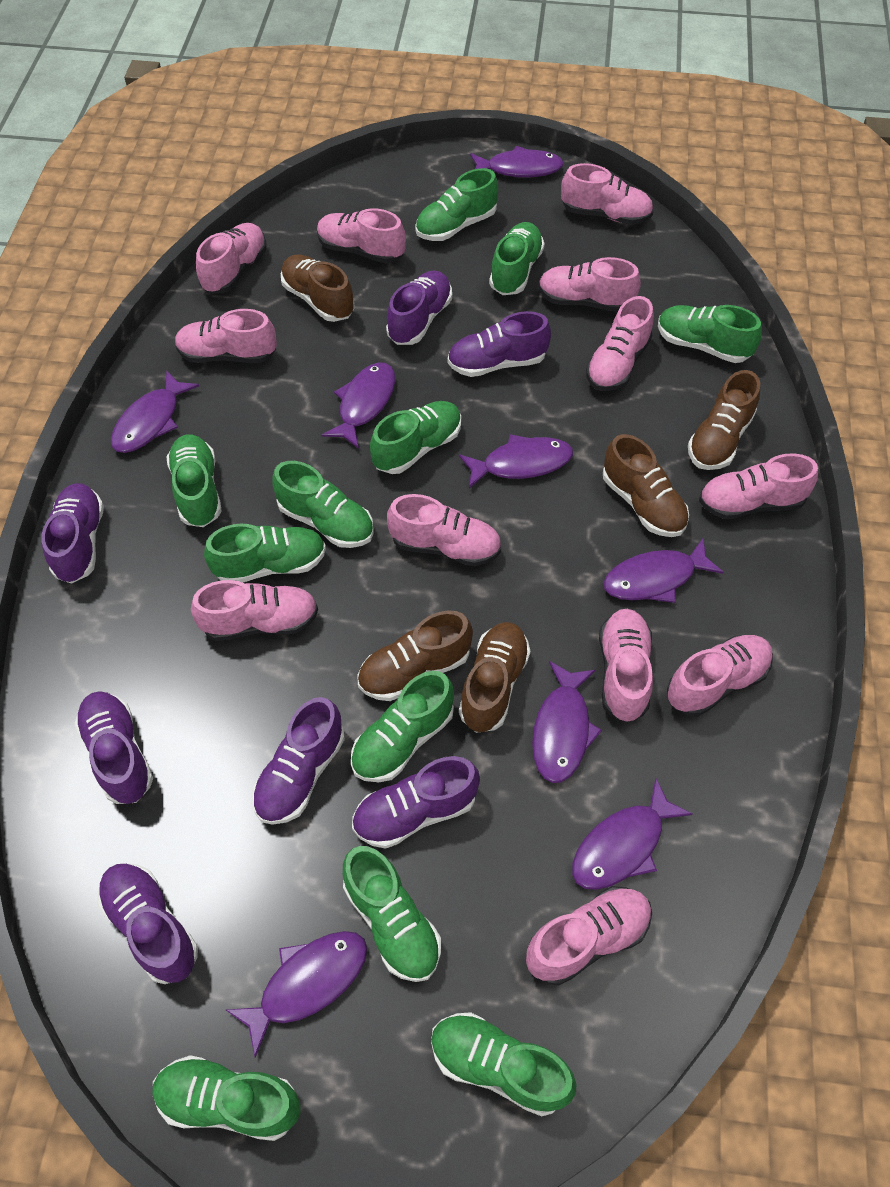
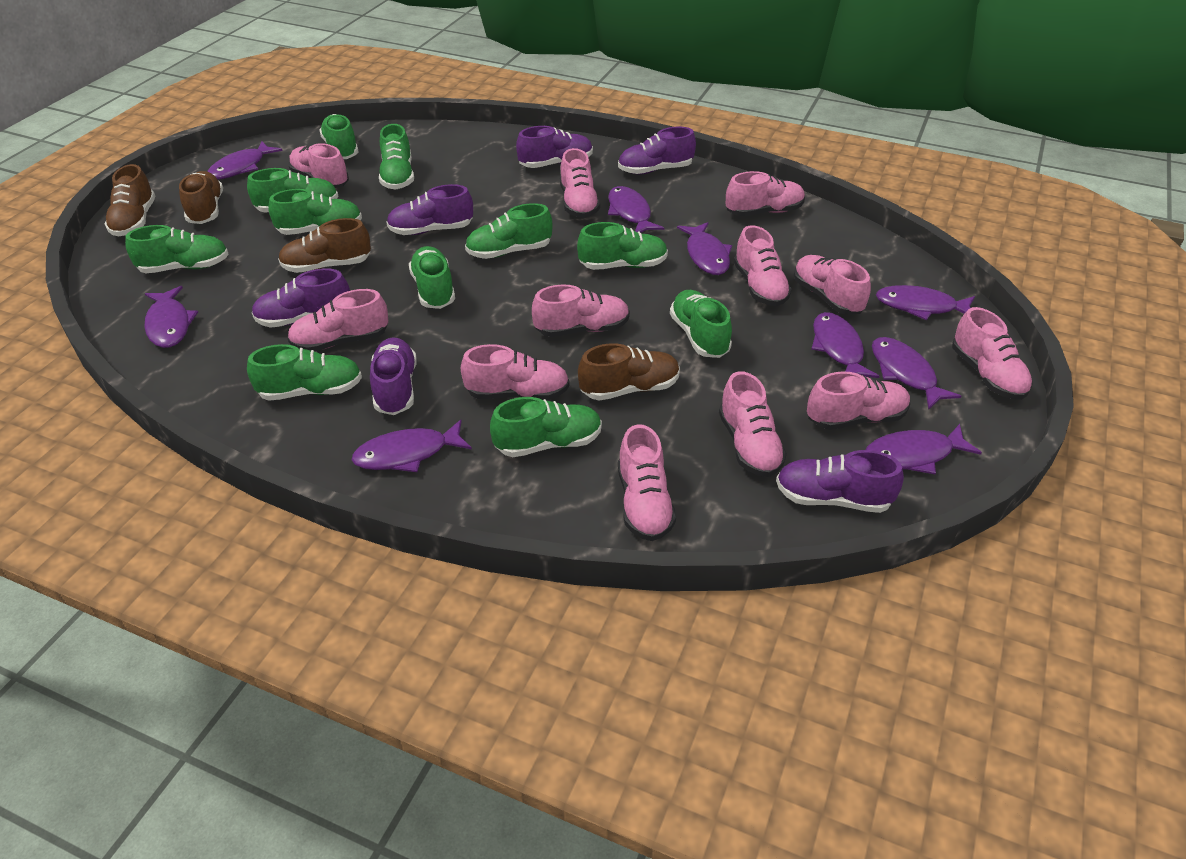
brown shoe: 5 -> 4
purple fish: 8 -> 9
purple shoe: 7 -> 6

